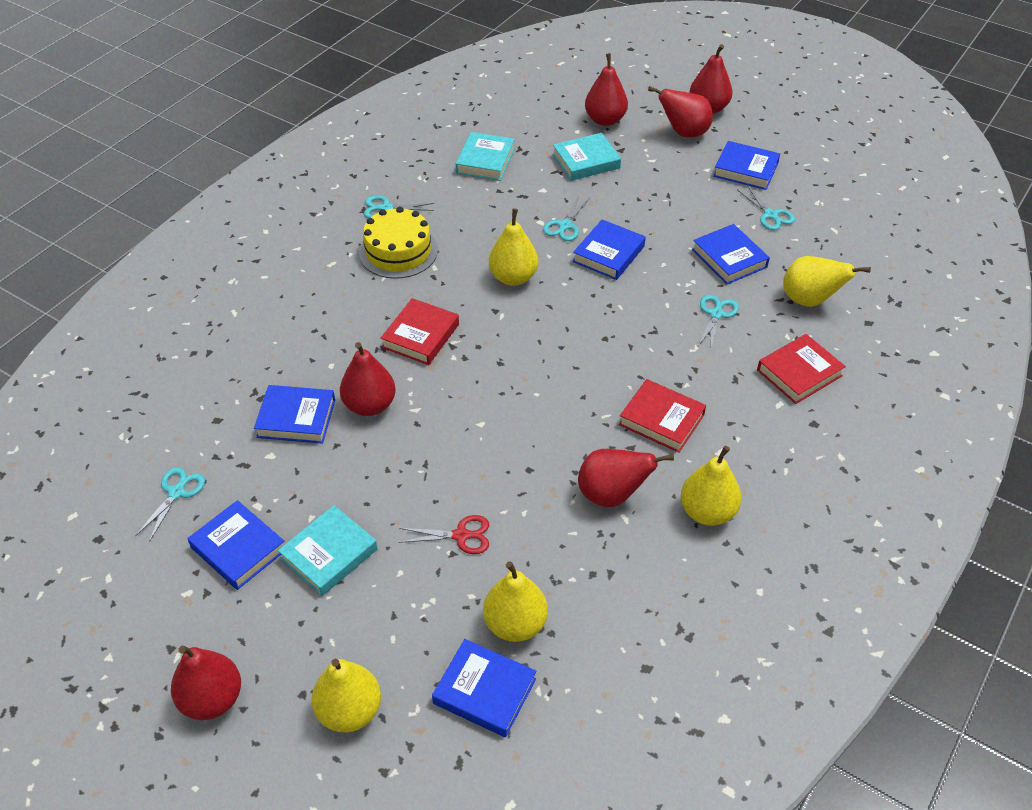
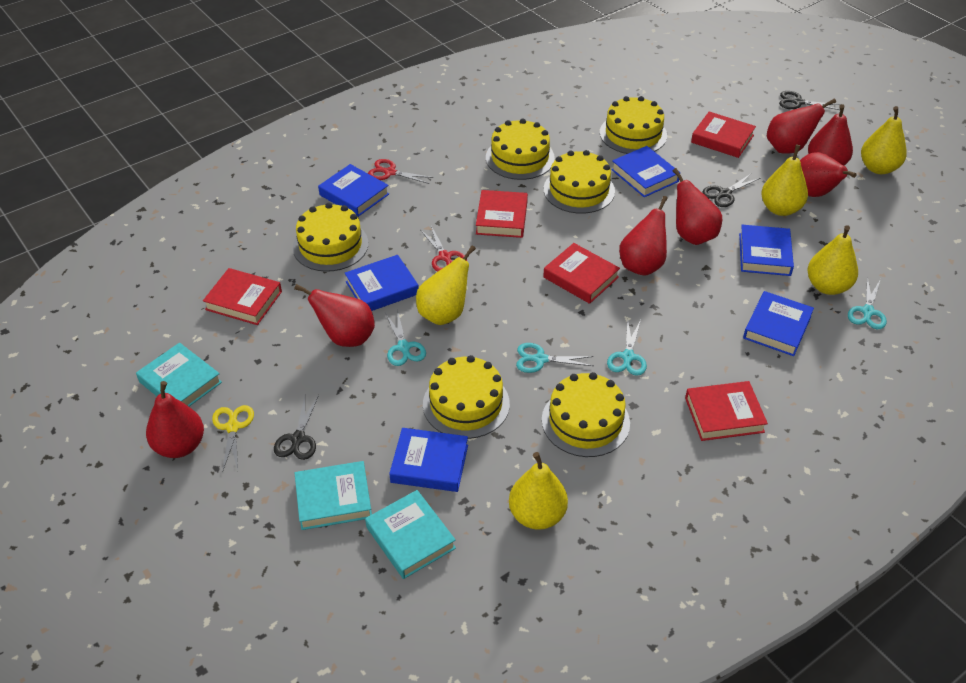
black scissors: 0 -> 3
red book: 3 -> 5
red pear: 6 -> 7
red scissors: 1 -> 2
turquoise scissors: 5 -> 4
yellow cake: 1 -> 6
yellow scissors: 0 -> 1

